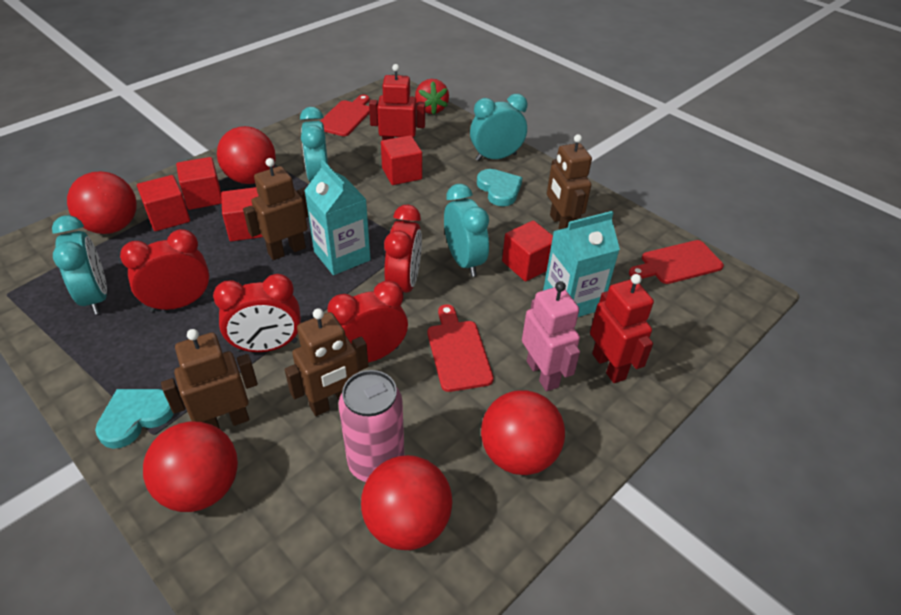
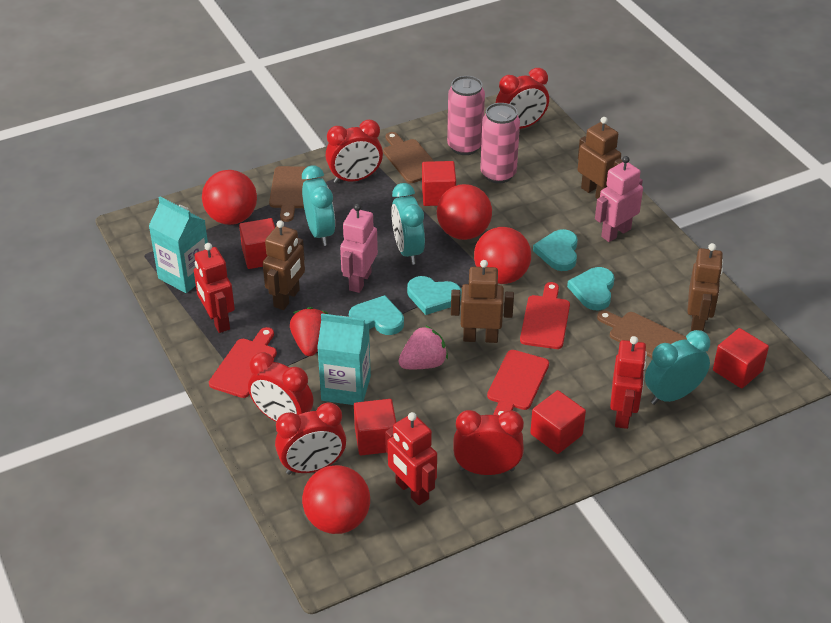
brown cutting board: 0 -> 3
pink can: 1 -> 2
pink robot: 1 -> 2
pink strawberry: 0 -> 1
red ball: 5 -> 4
red clock: 4 -> 5
red robot: 2 -> 3
turquoise clock: 4 -> 3
turquoise heart: 2 -> 4

